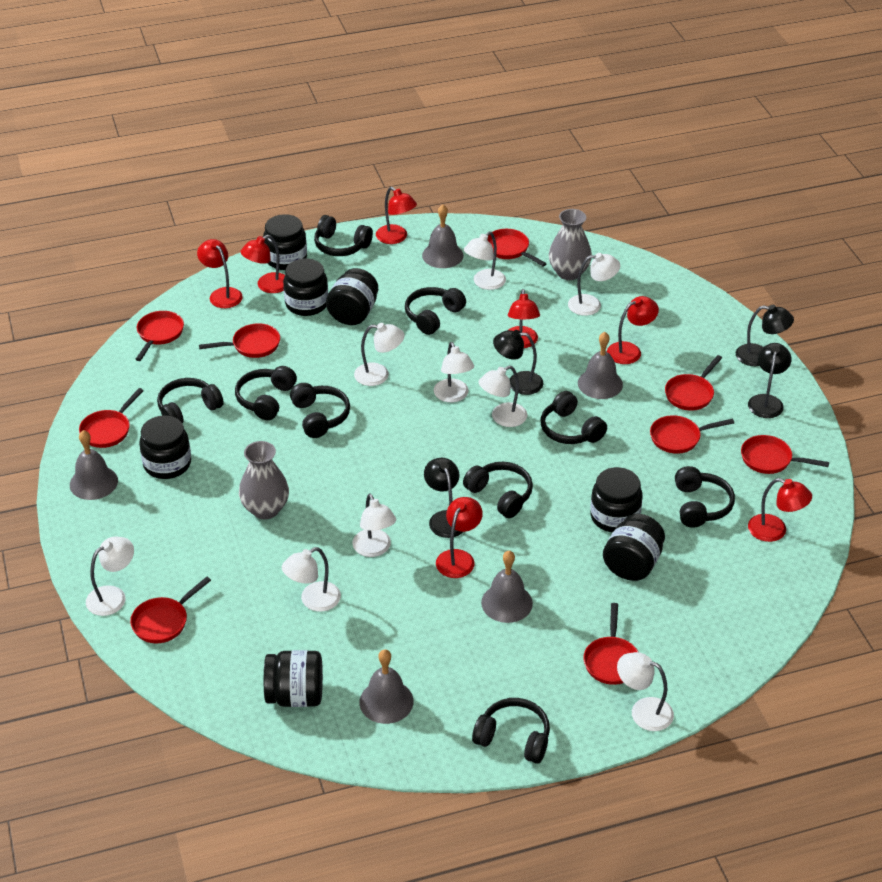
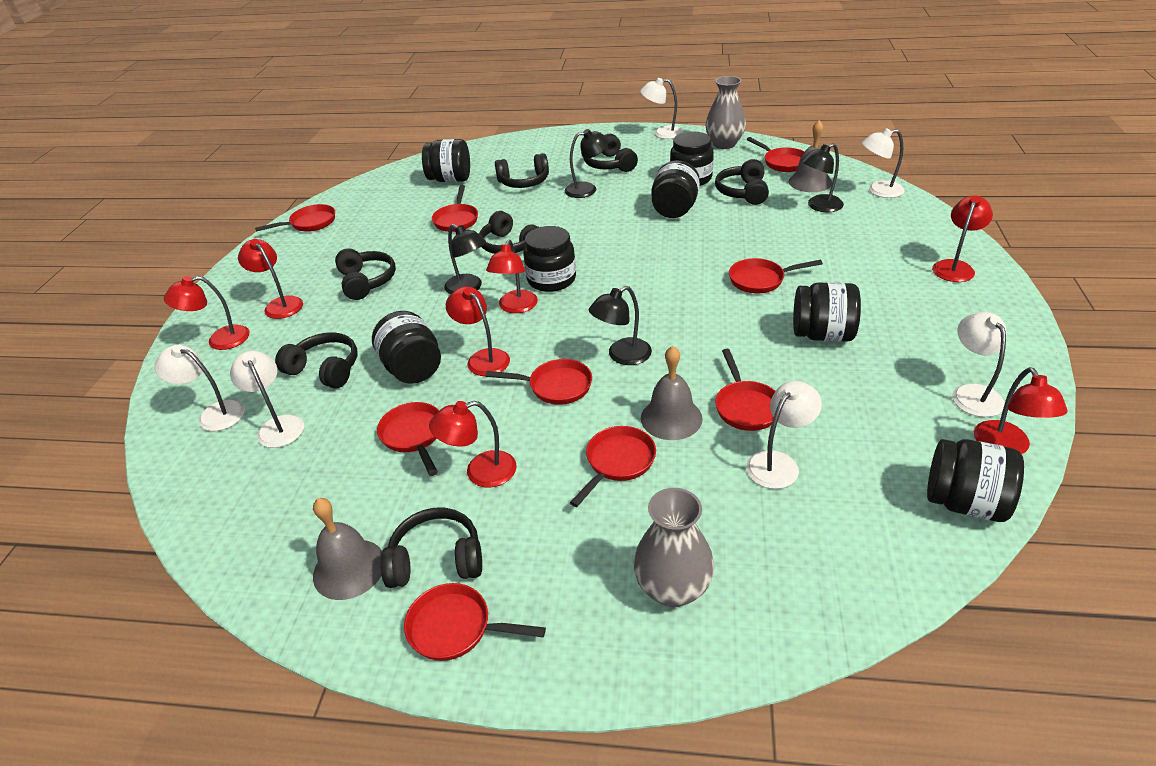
black headphones: 9 -> 7
grey bell: 5 -> 3
white lamp: 9 -> 6

